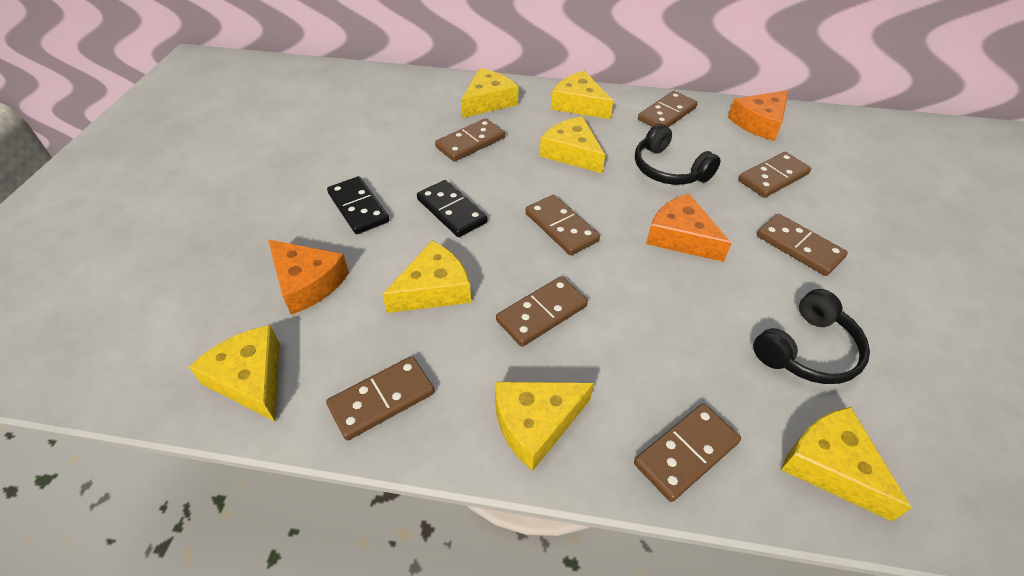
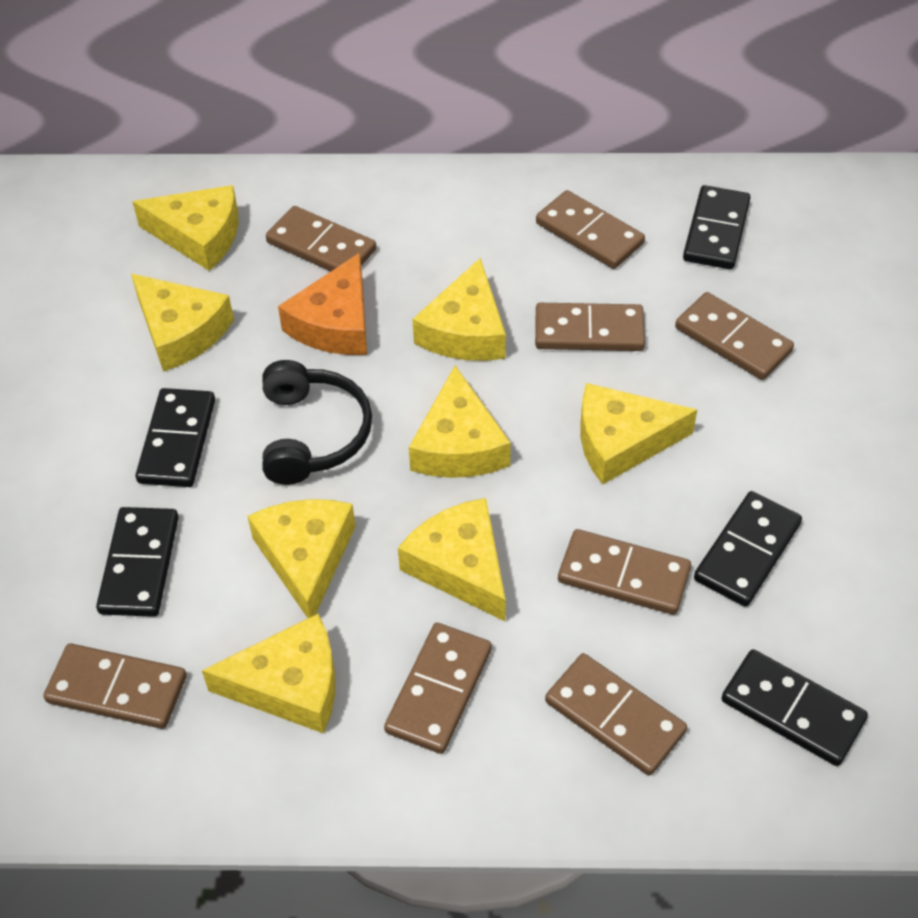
black domino: 2 -> 5
black headphones: 2 -> 1
orange cheese: 3 -> 1
yellow cheese: 7 -> 8

